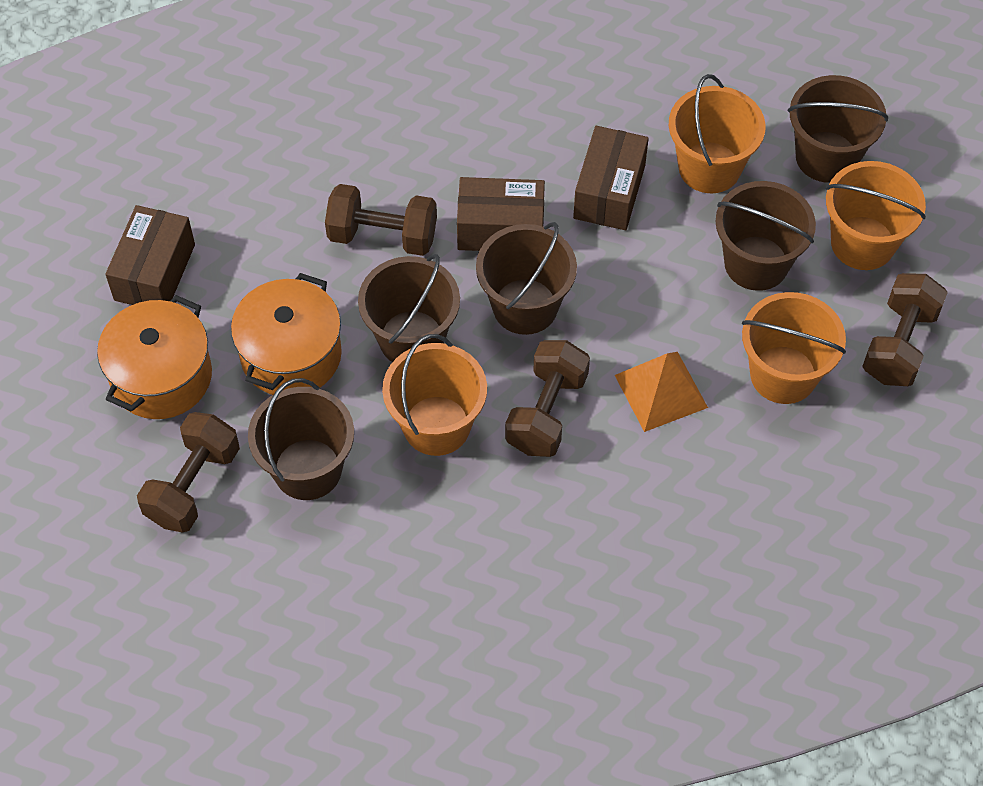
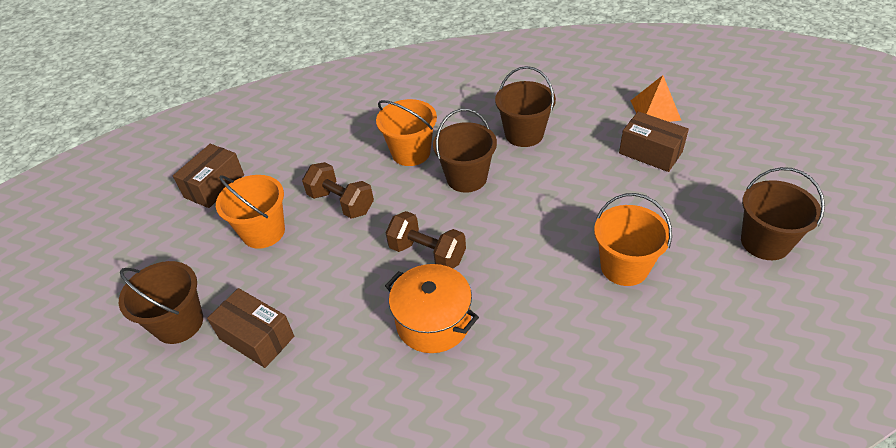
brown bucket: 5 -> 4
brown dumbbell: 4 -> 2
orange bucket: 4 -> 3
orange pot: 2 -> 1

